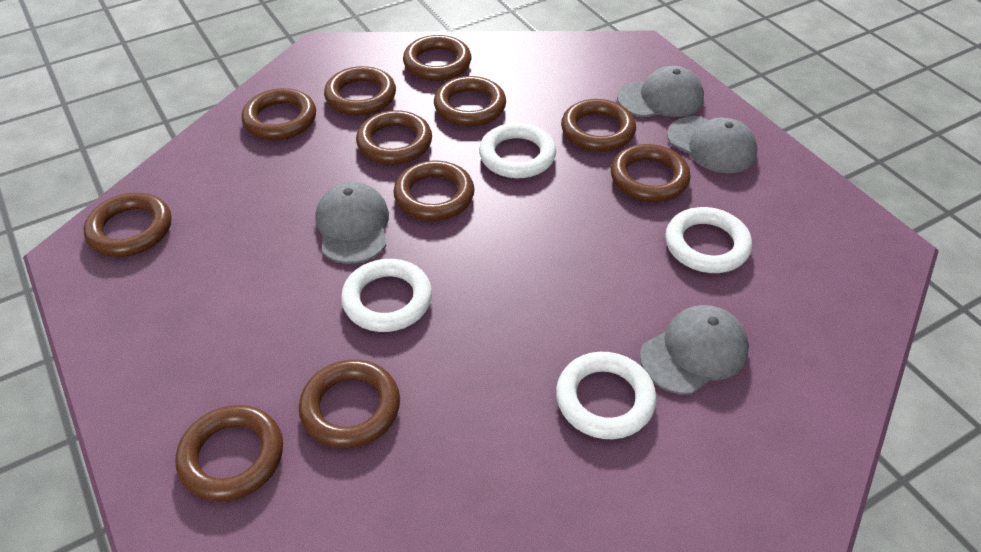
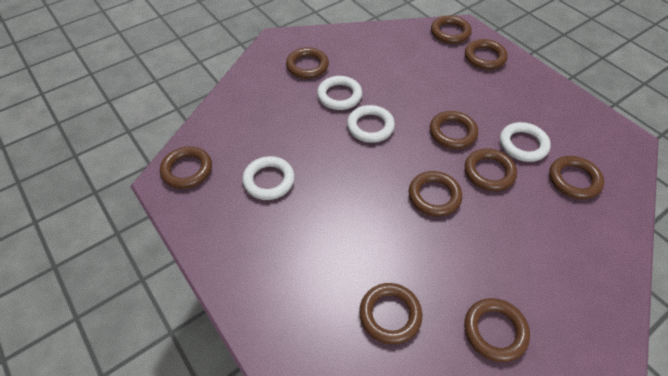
brown ring: 11 -> 10
grey cap: 4 -> 0

